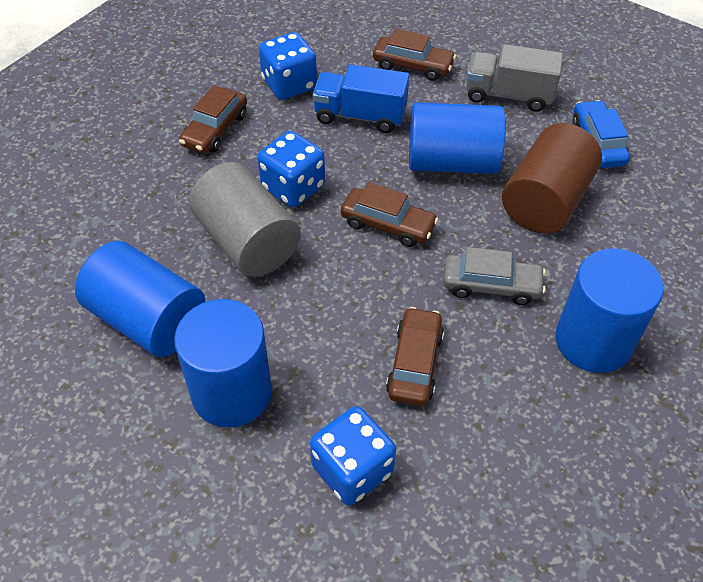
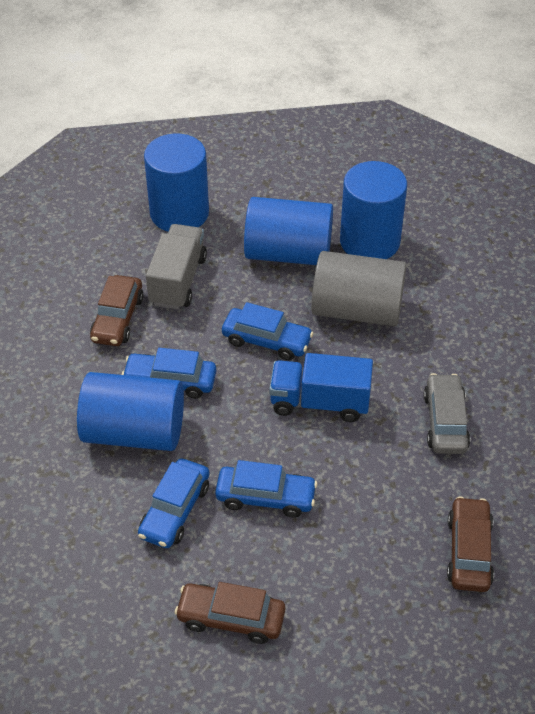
blue car: 1 -> 4
blue dice: 3 -> 0
brown car: 4 -> 3
brown cylinder: 1 -> 0

